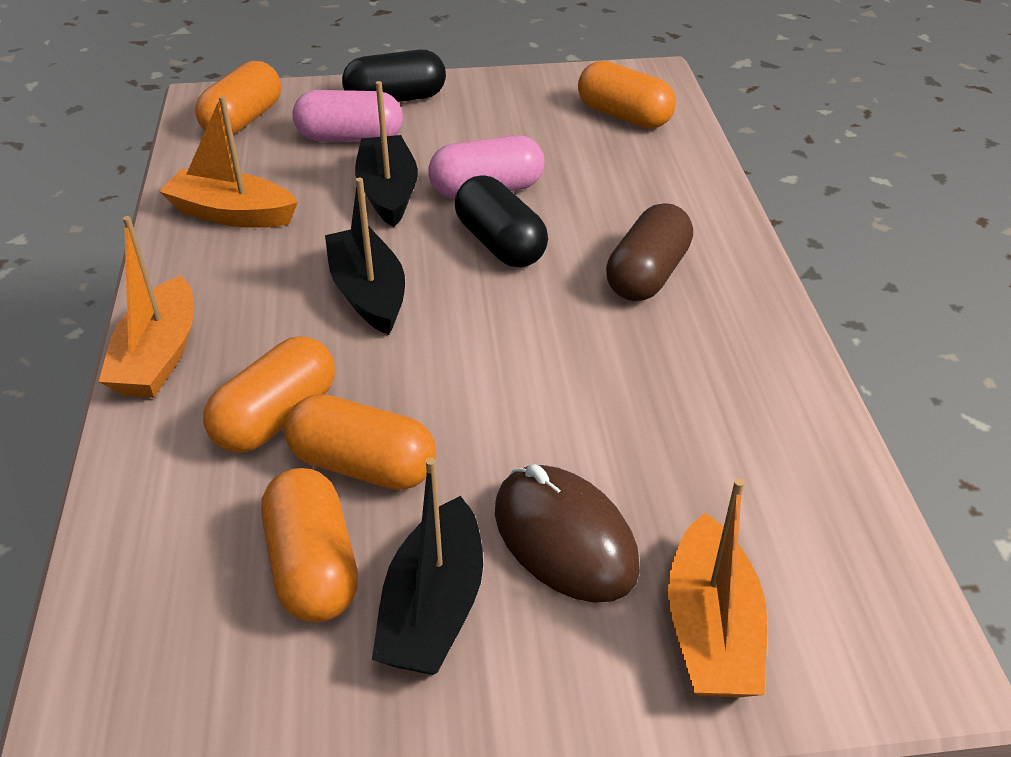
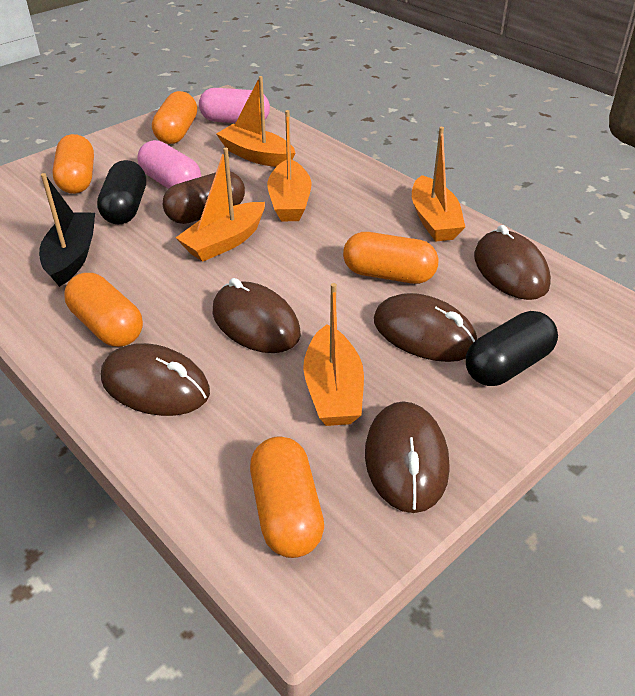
black boat: 3 -> 1
brown mouse: 1 -> 5
orange boat: 3 -> 5

